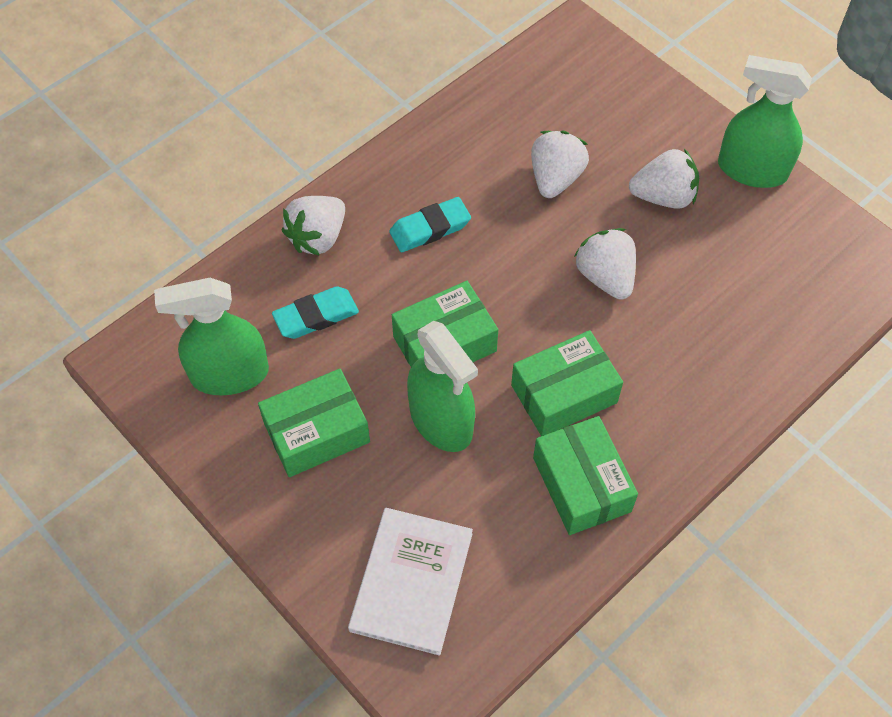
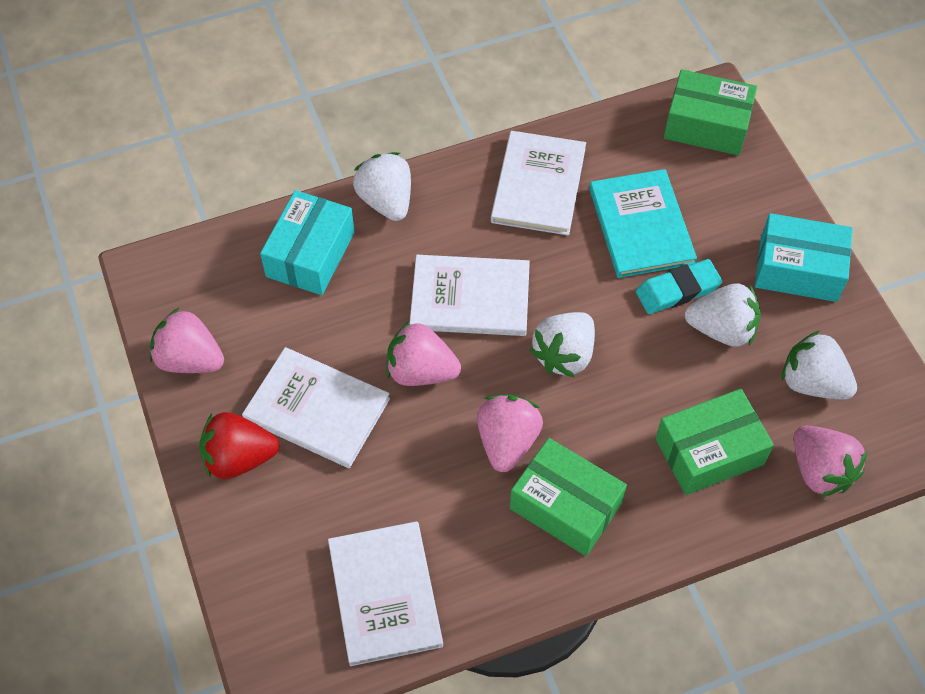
green box: 4 -> 3
green spray bottle: 3 -> 0
pink strawberry: 0 -> 4
red strawberry: 0 -> 1
turquoise book: 0 -> 1
turquoise box: 0 -> 2
turquoise eraser: 2 -> 1
white book: 1 -> 4

